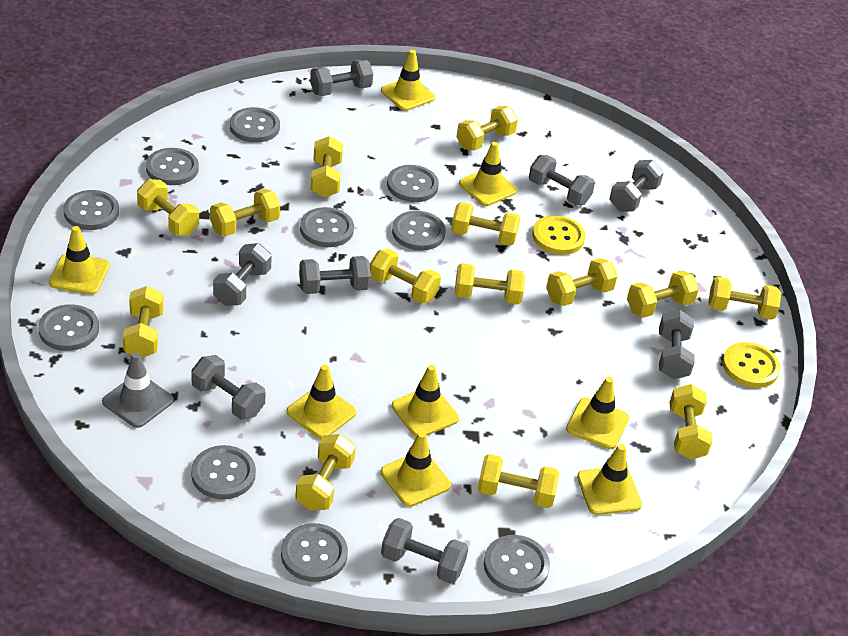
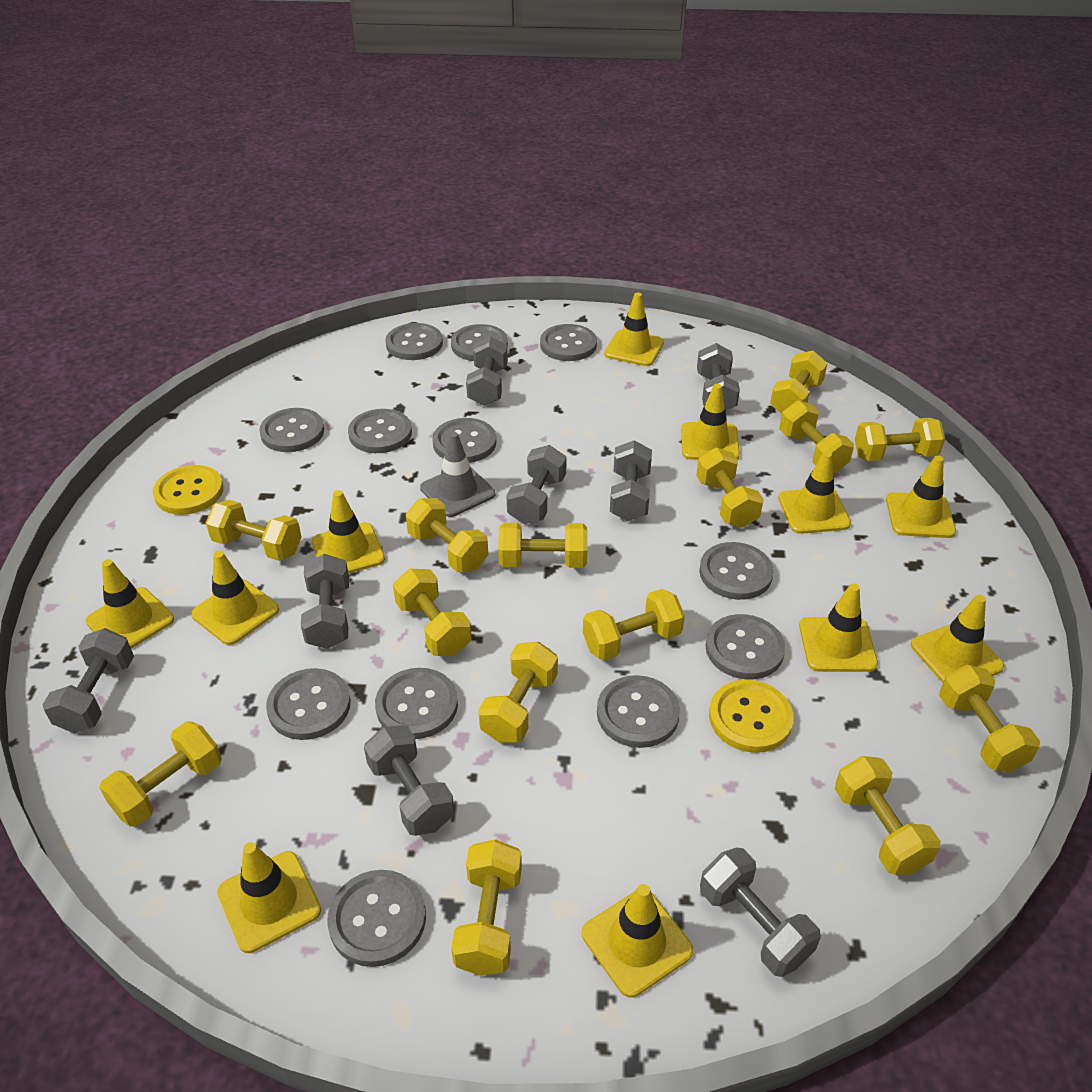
grey button: 10 -> 12
yellow traffic cone: 8 -> 11

